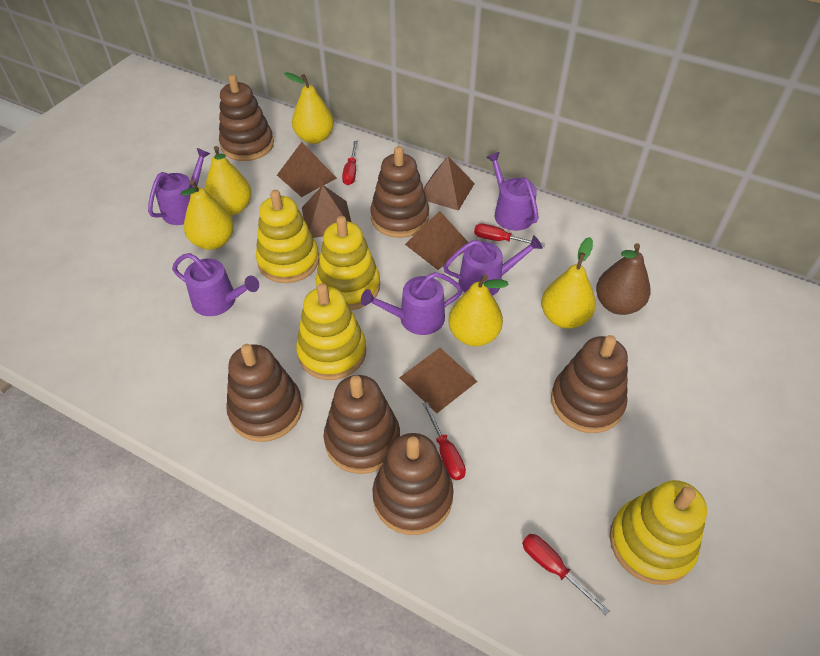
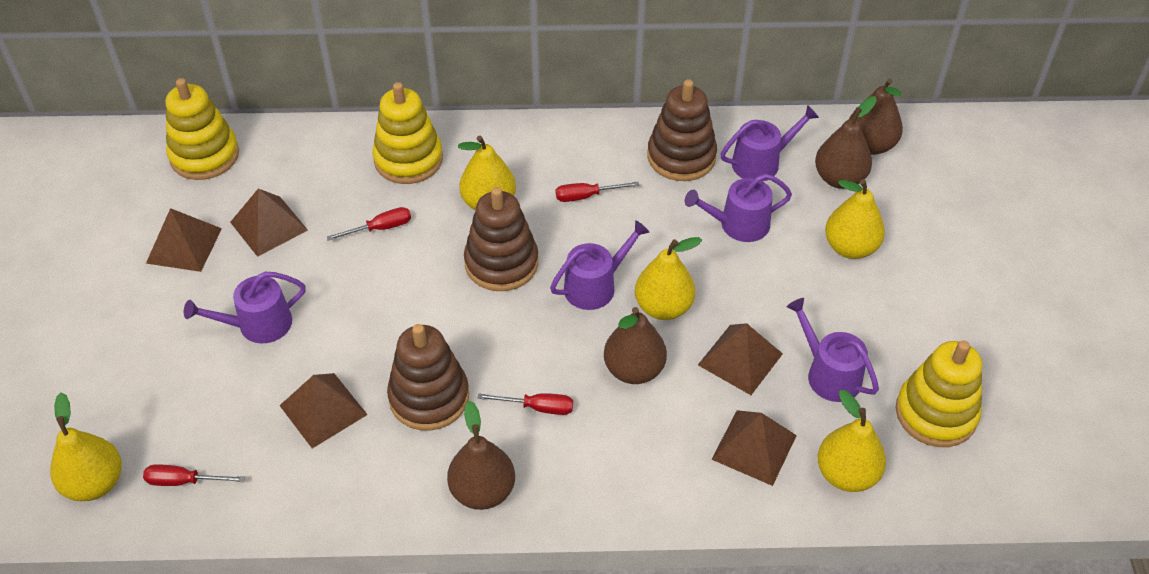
brown pear: 1 -> 4
brown stacking toy: 6 -> 3
yellow stacking toy: 4 -> 3

